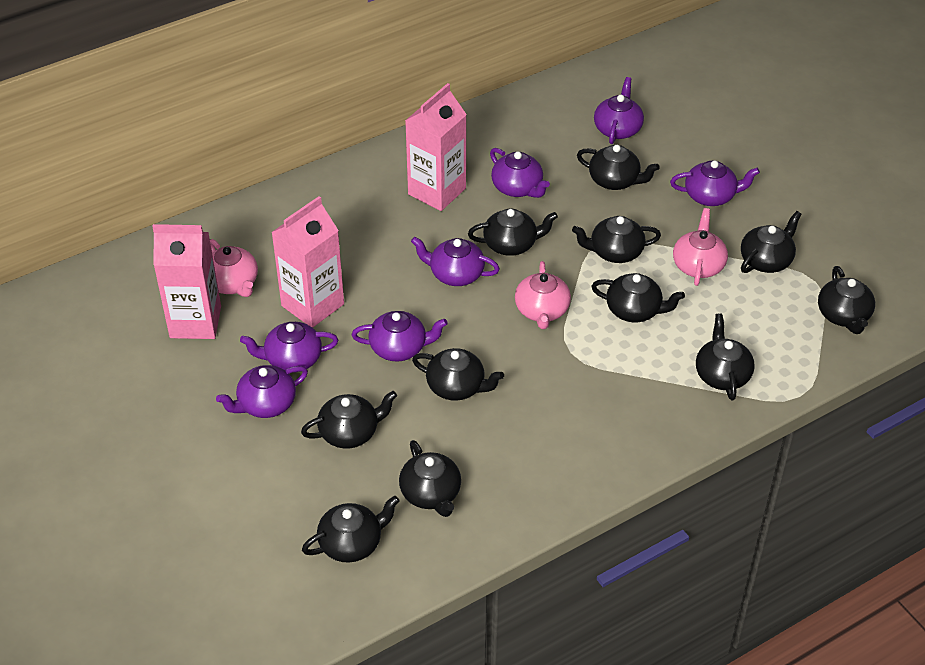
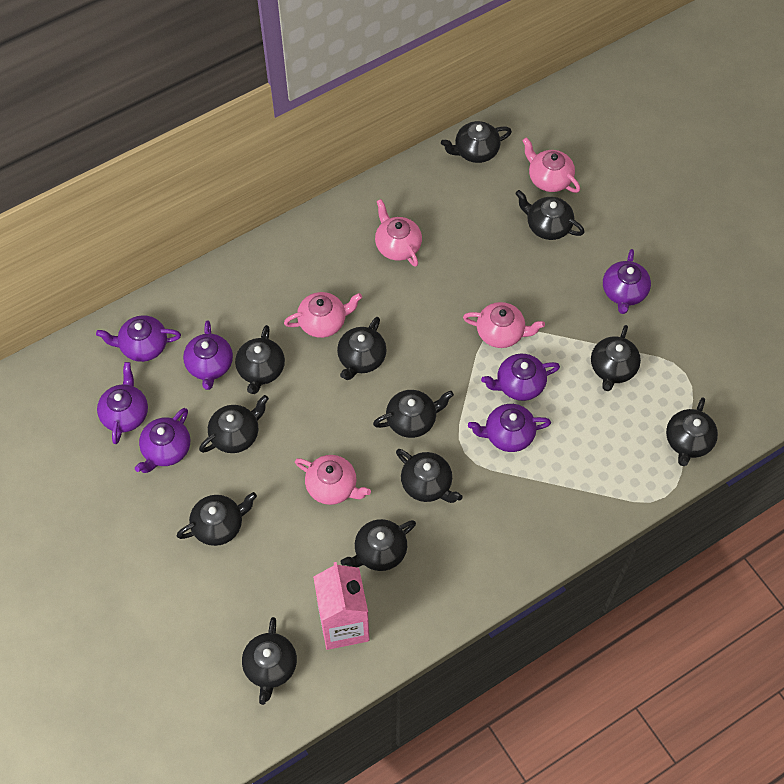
black teapot: 11 -> 12
pink carton: 3 -> 1
pink teapot: 3 -> 5

